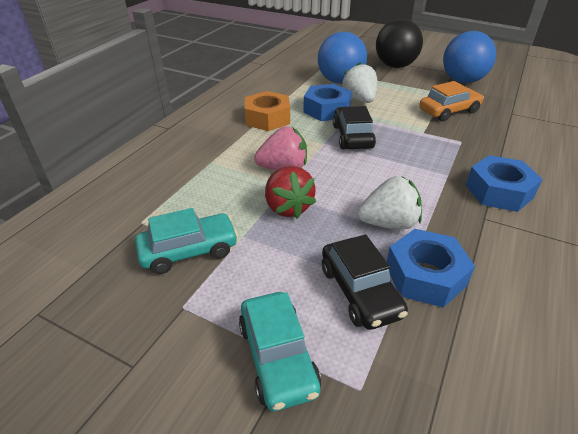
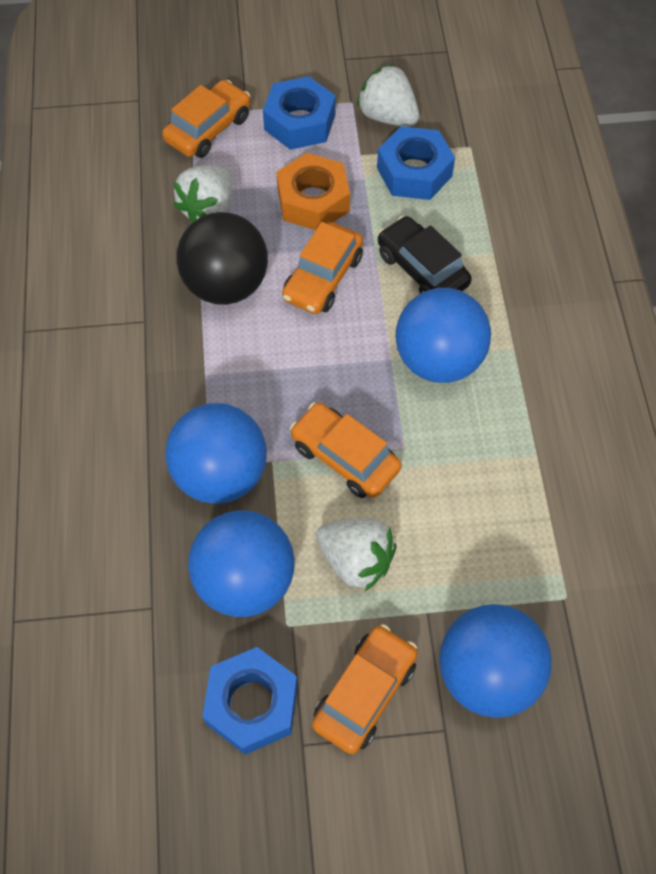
black car: 2 -> 1
blue ball: 2 -> 4
orange car: 1 -> 4
pink strawberry: 1 -> 0
red strawberry: 1 -> 0
turquoise car: 2 -> 0
white strawberry: 2 -> 3

